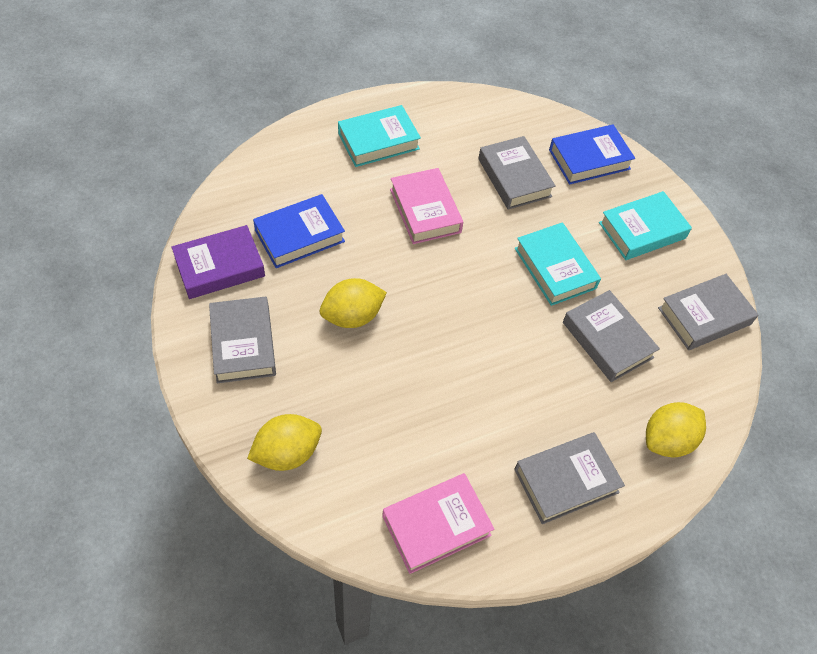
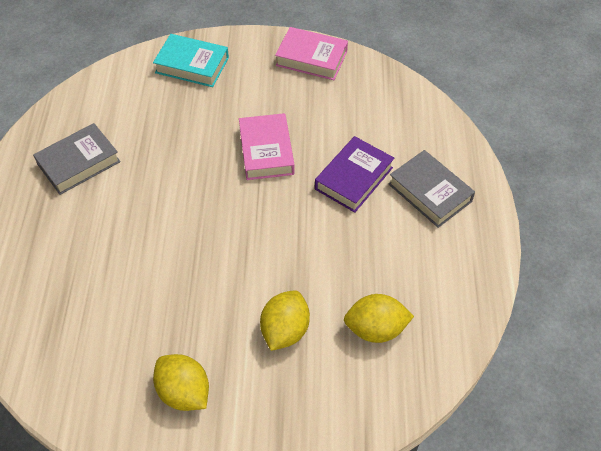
blue book: 2 -> 0
grey book: 5 -> 2
turquoise book: 3 -> 1

